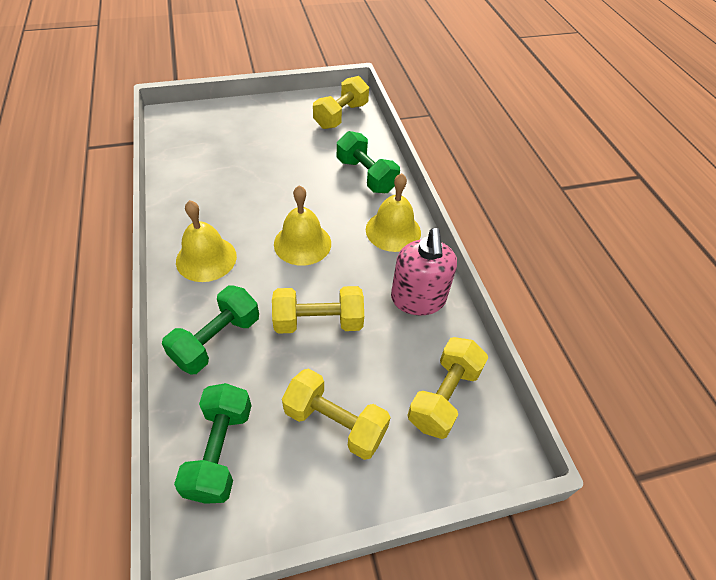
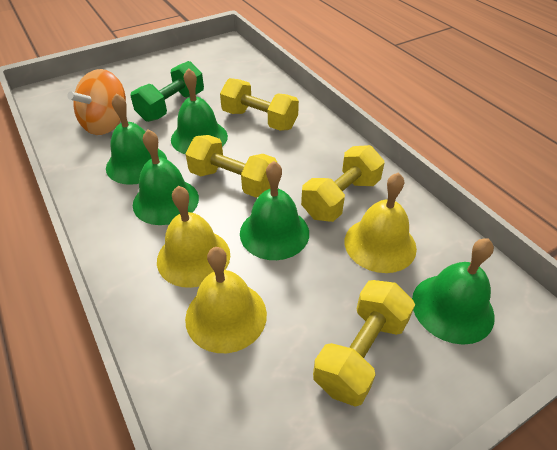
green bell: 0 -> 5
green dumbbell: 3 -> 1
orange spinning top: 0 -> 1
pink soap dispenser: 1 -> 0

